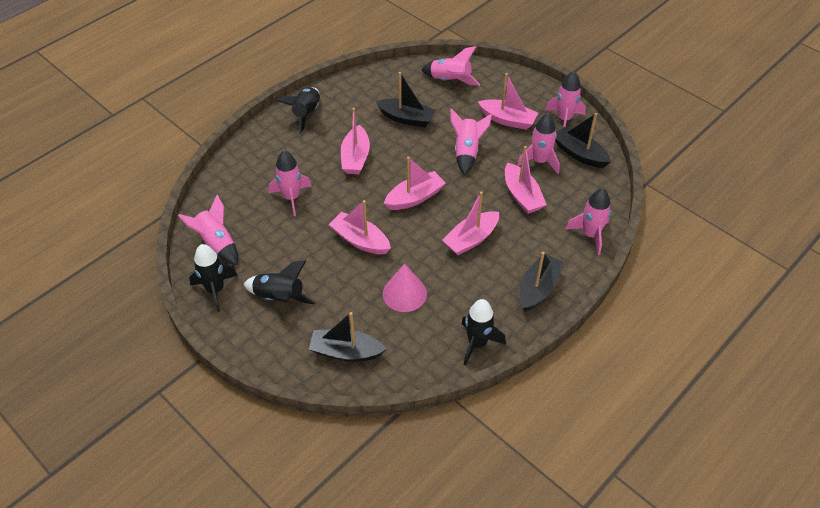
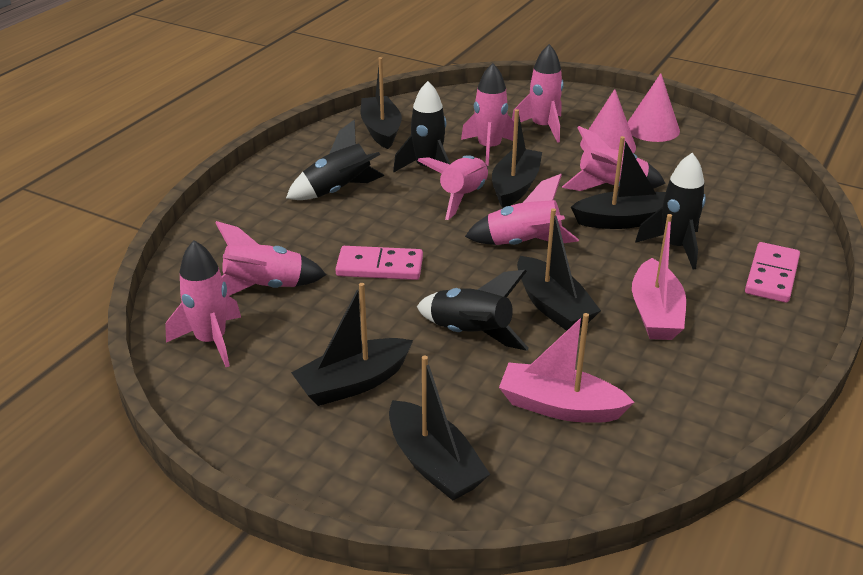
black boat: 4 -> 6
pink boat: 6 -> 2
pink cone: 1 -> 2
pink domino: 0 -> 2

